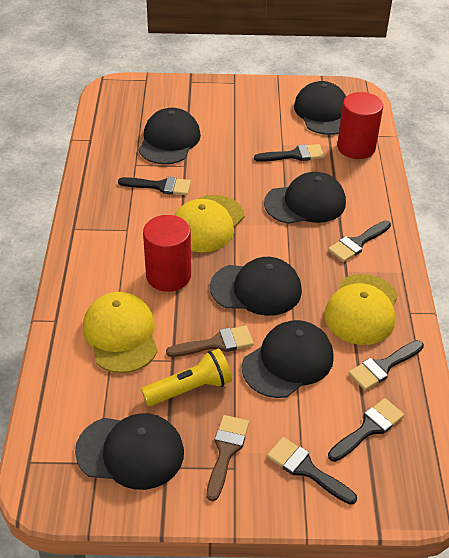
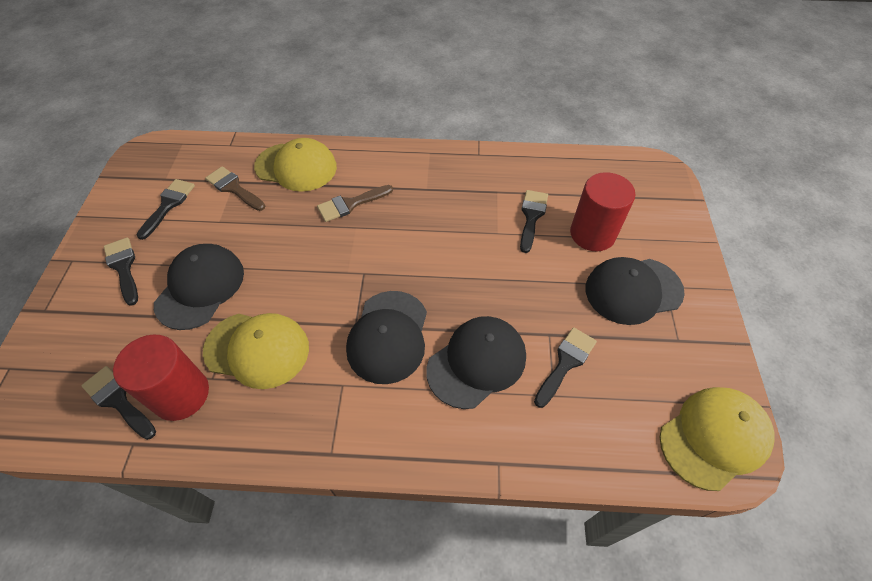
black brush: 6 -> 5
black cap: 6 -> 4
yellow flashlight: 1 -> 0

